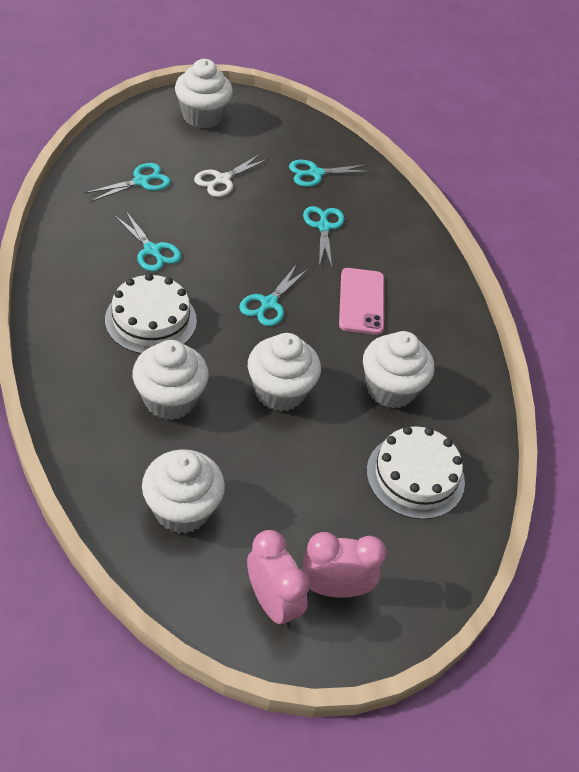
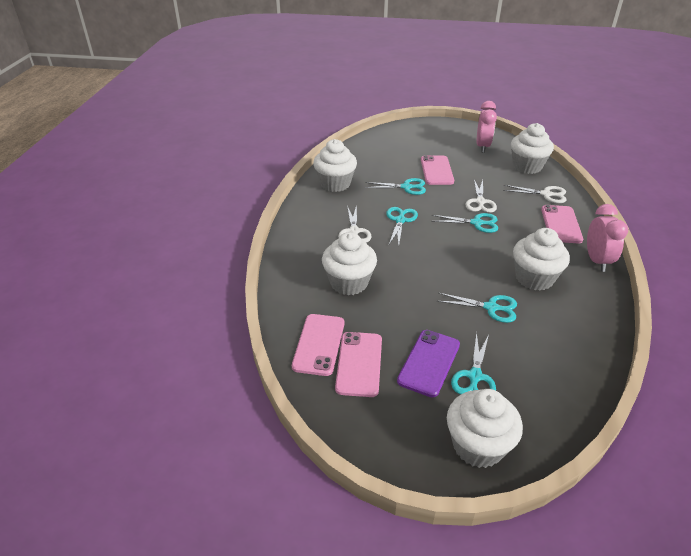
pink phone: 1 -> 4
purple phone: 0 -> 1
white cake: 2 -> 0
white scissors: 1 -> 3

